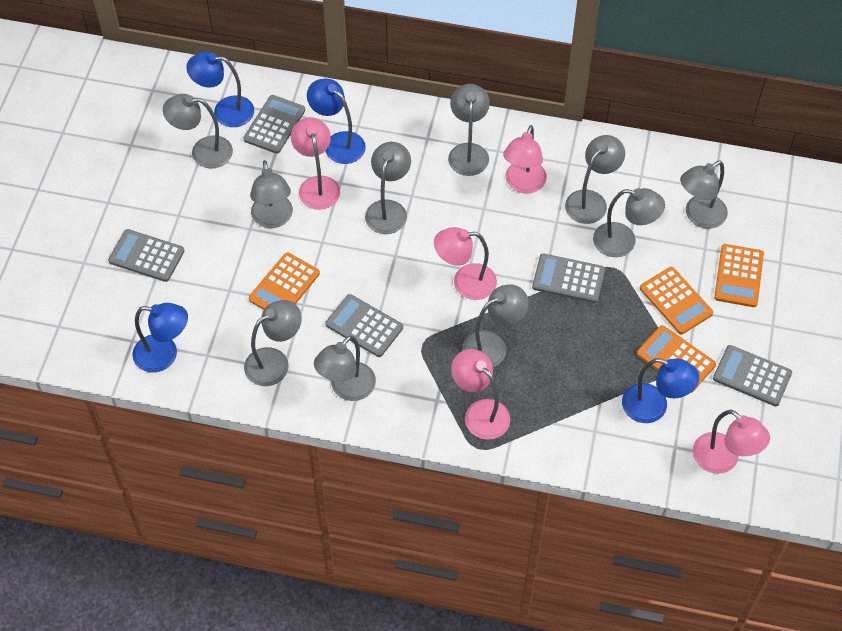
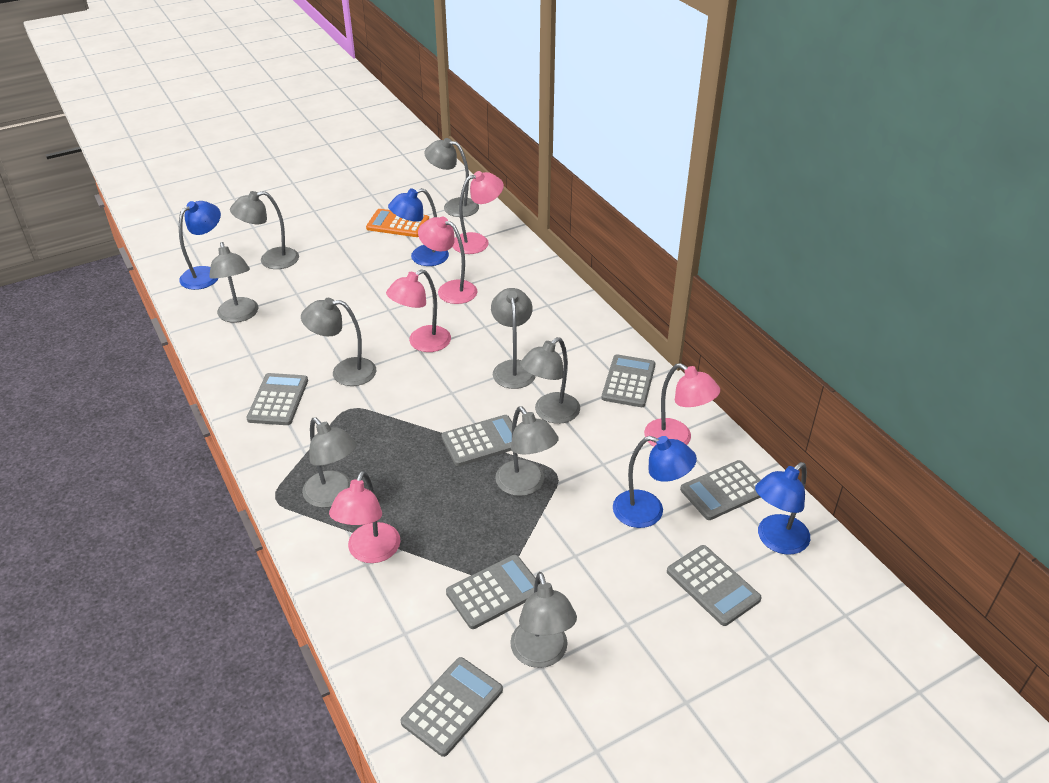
grey calculator: 5 -> 7
grey lamp: 10 -> 9
orange calculator: 4 -> 1

